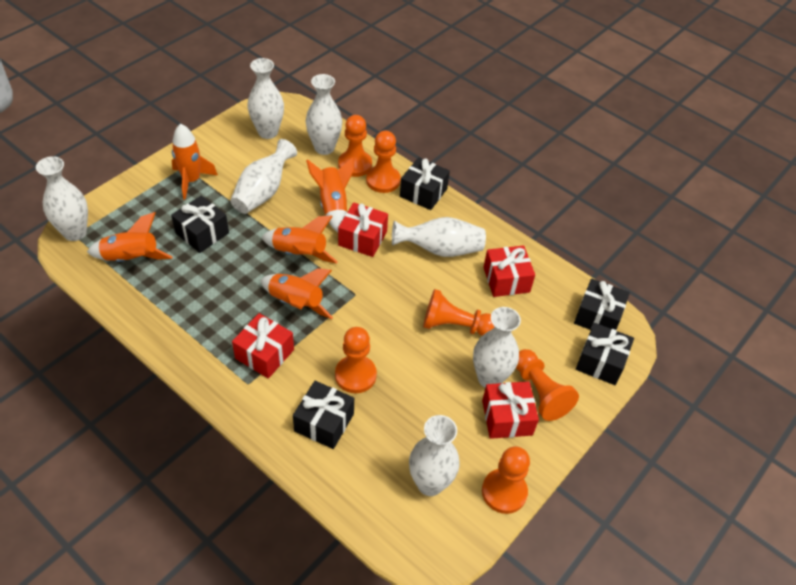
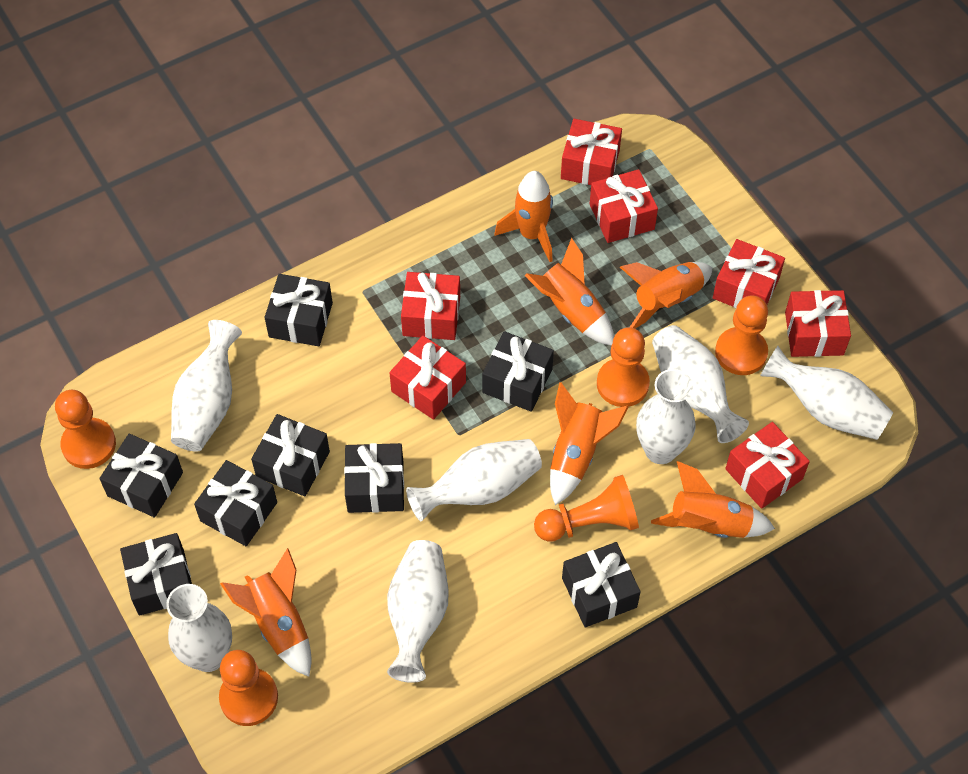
black gift: 5 -> 8
orange pawn: 6 -> 5
orange rocket: 5 -> 6
red gift: 4 -> 7

